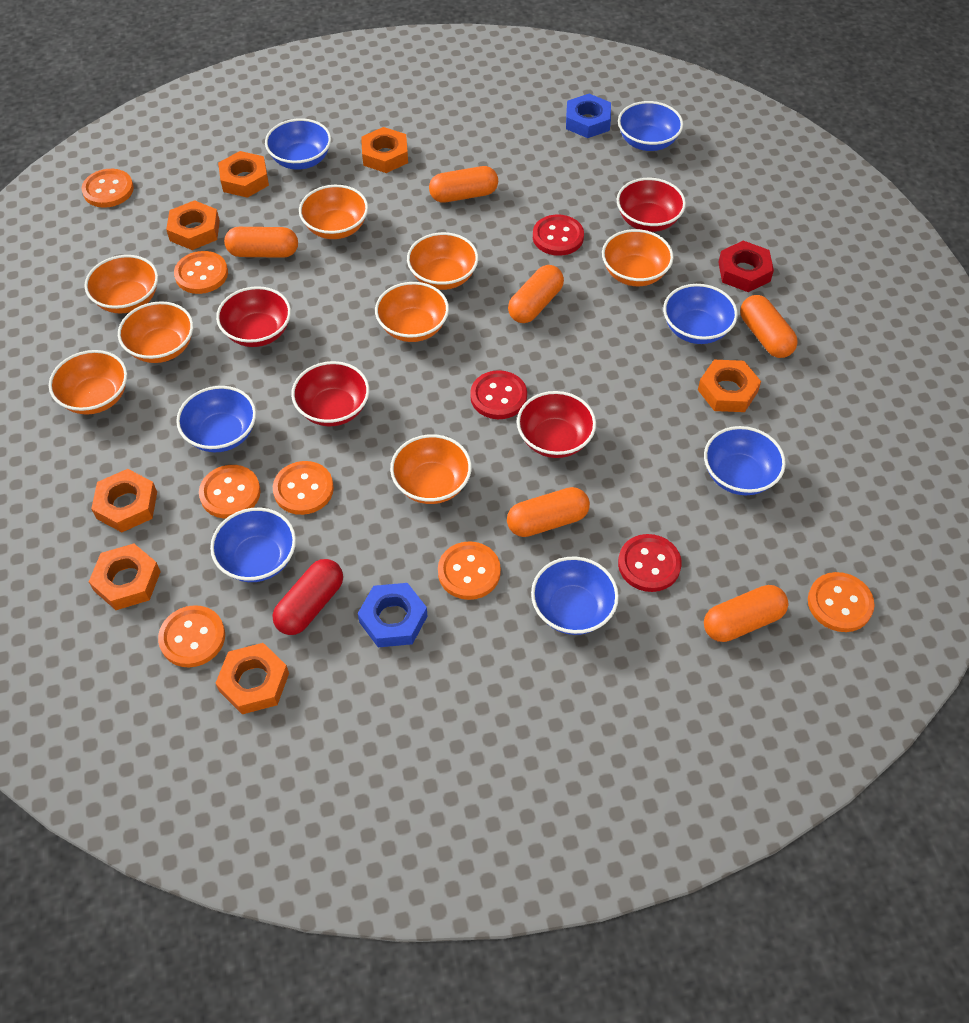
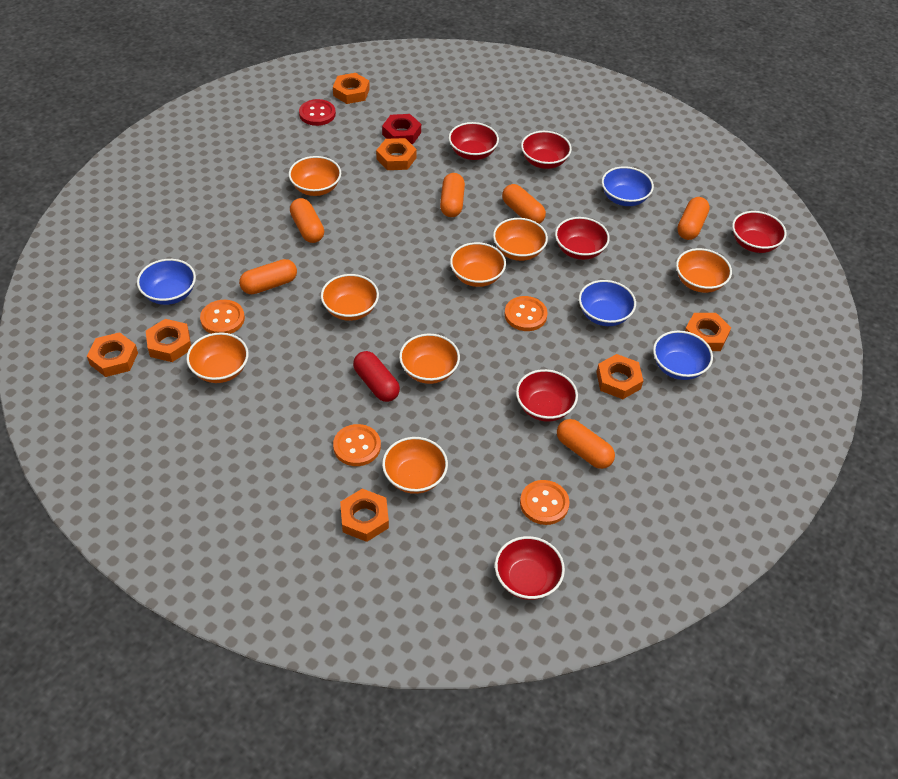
blue bowl: 7 -> 4
blue nut: 2 -> 0
orange button: 7 -> 4
red bowl: 4 -> 6
red button: 3 -> 1

